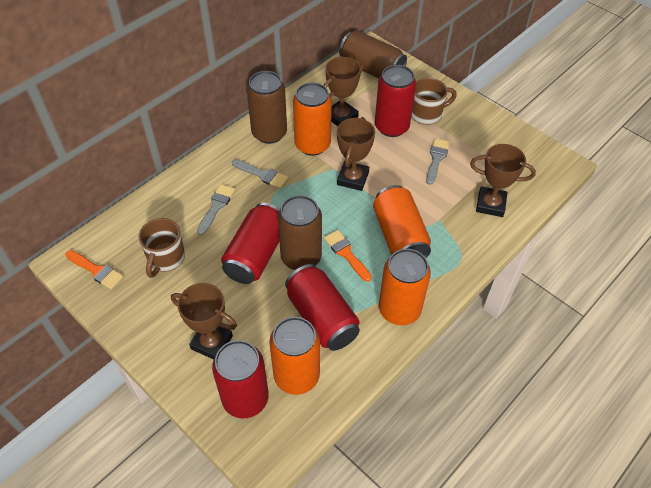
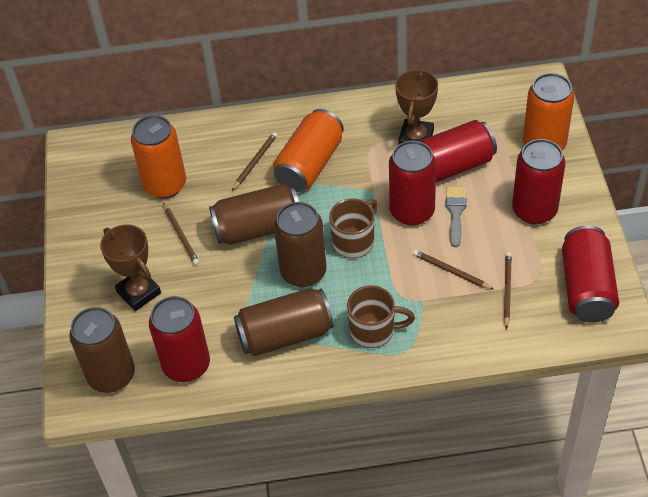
brown can: 3 -> 4
brown pencil: 0 -> 4
brown trophy: 4 -> 2
grey brush: 3 -> 1
orange brush: 2 -> 0
orange can: 4 -> 3
red can: 4 -> 5

